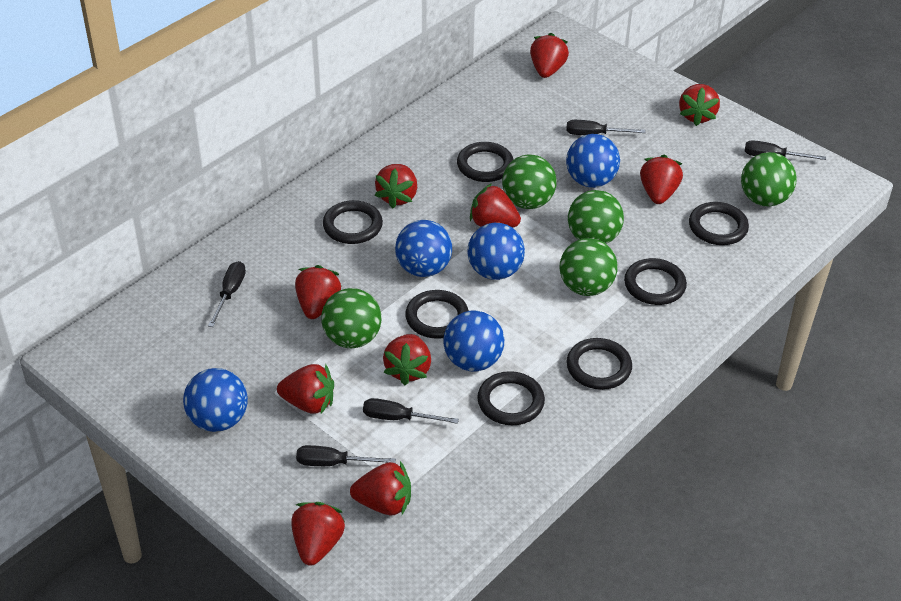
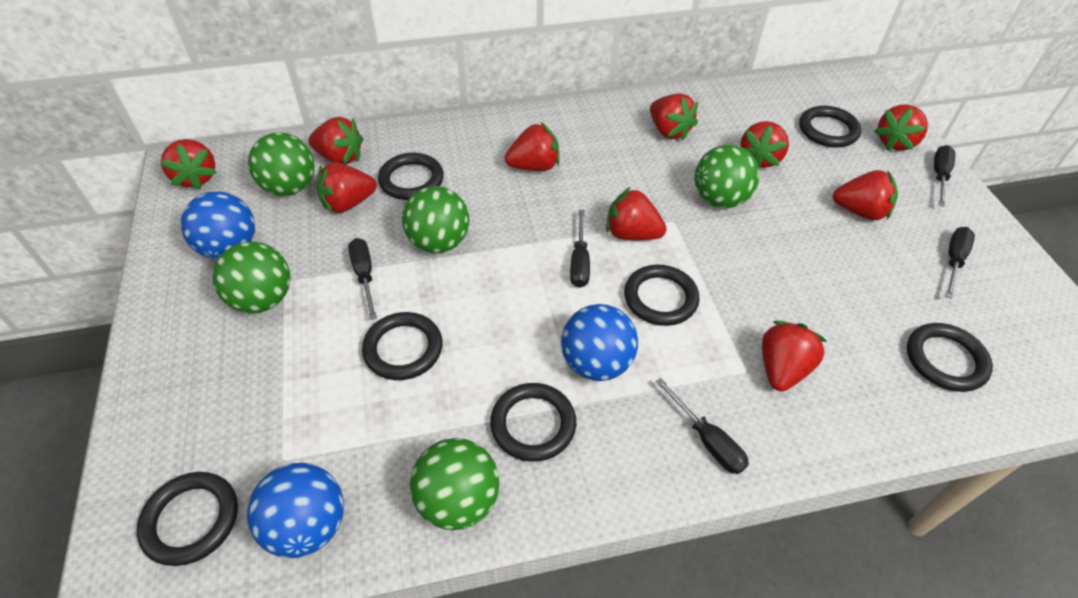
blue ball: 5 -> 3

